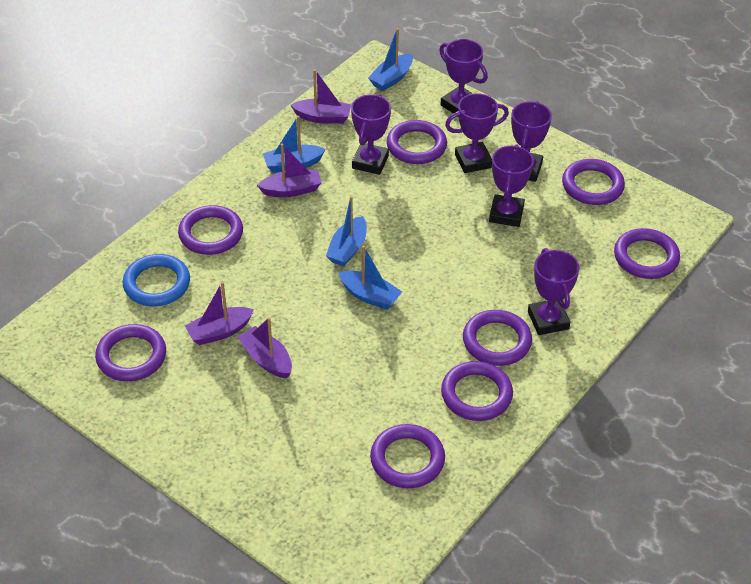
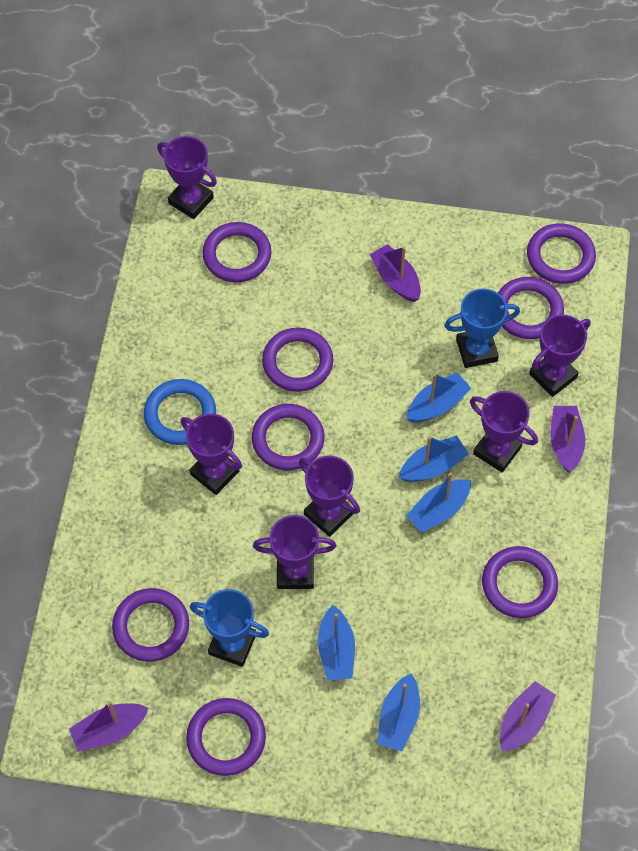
blue boat: 4 -> 5
blue trophy: 0 -> 2

